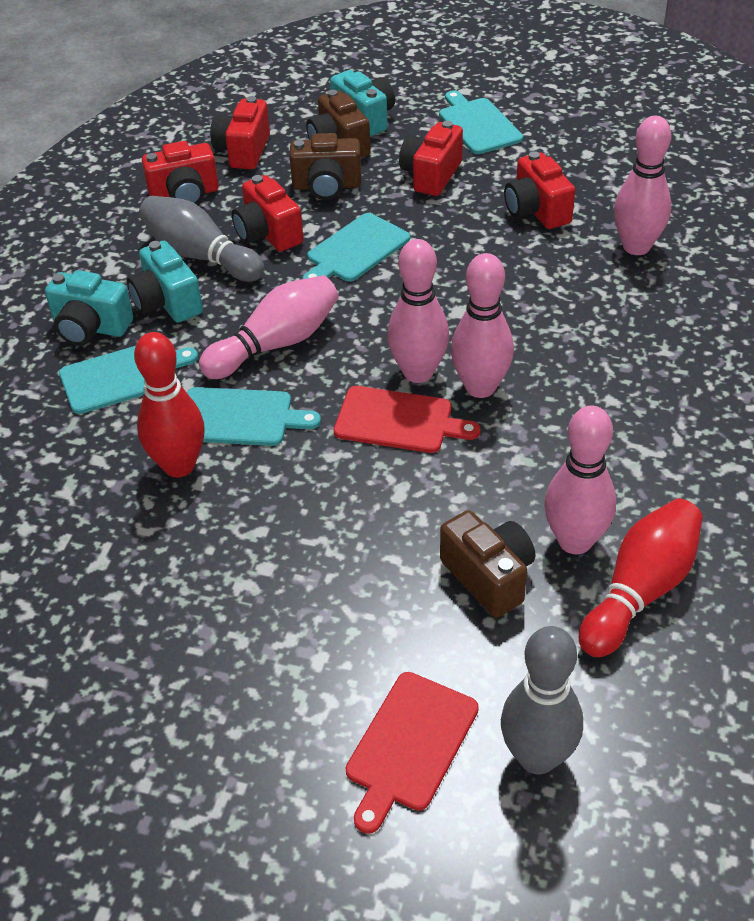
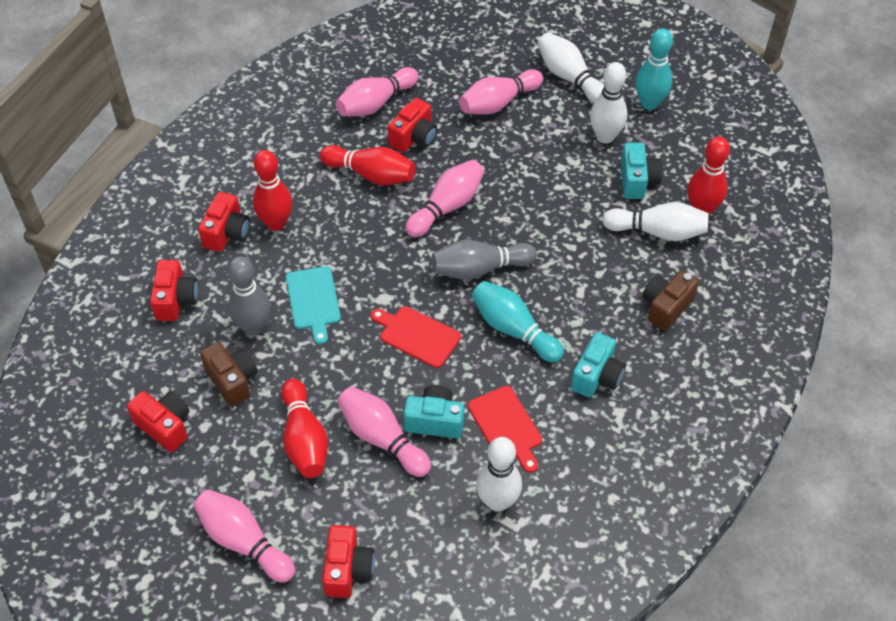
brown camera: 3 -> 2
red bowling pin: 2 -> 4
turquoise bowling pin: 0 -> 2
turquoise cutting board: 4 -> 1
white bowling pin: 0 -> 4

